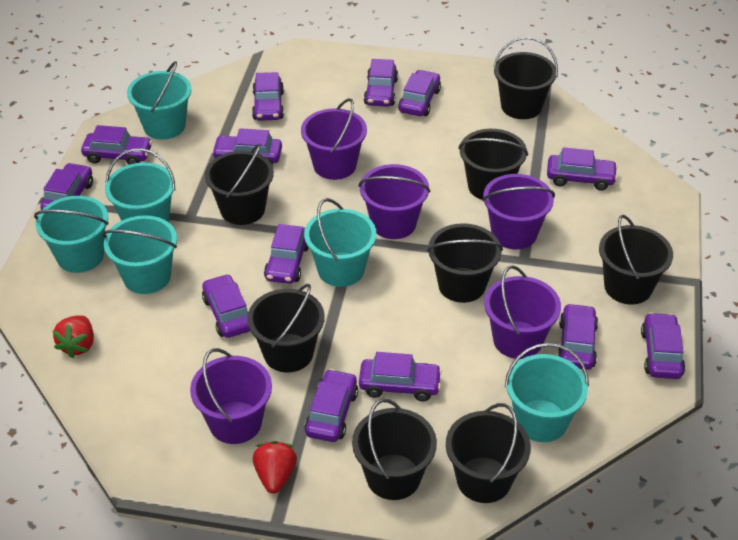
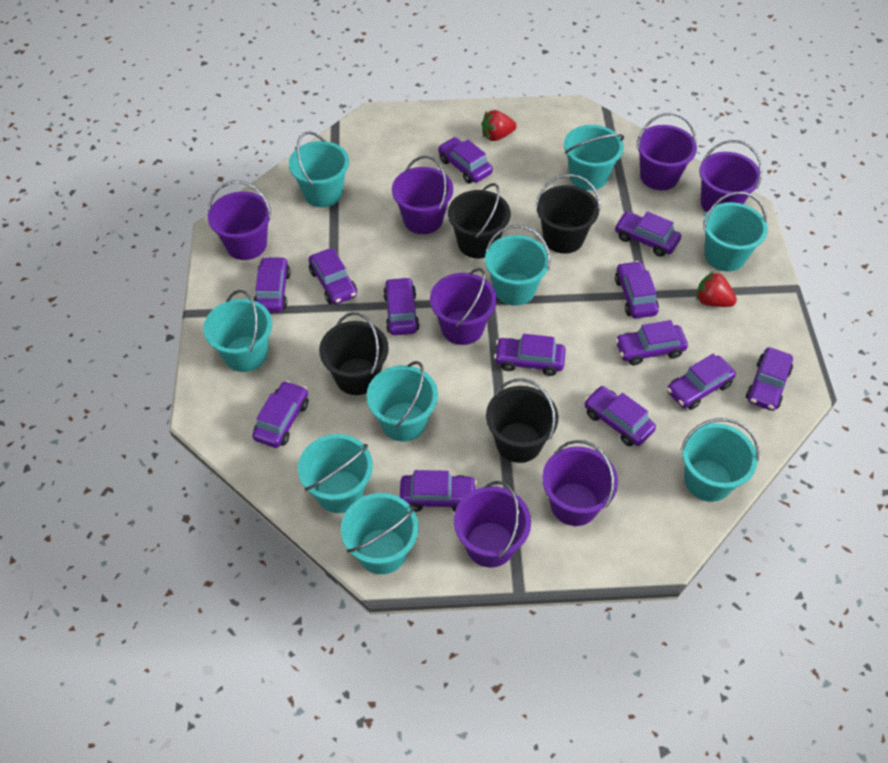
black bucket: 8 -> 4
purple bucket: 5 -> 7
turquoise bucket: 6 -> 9

